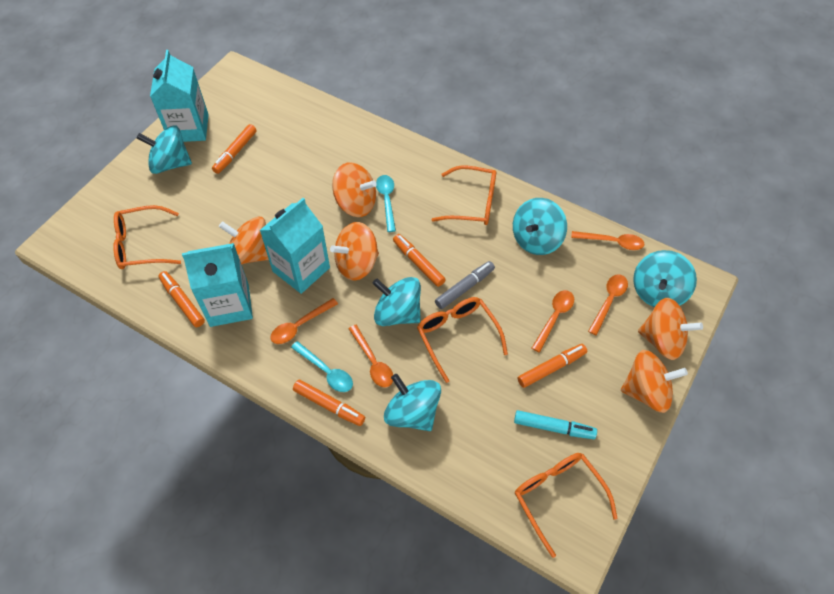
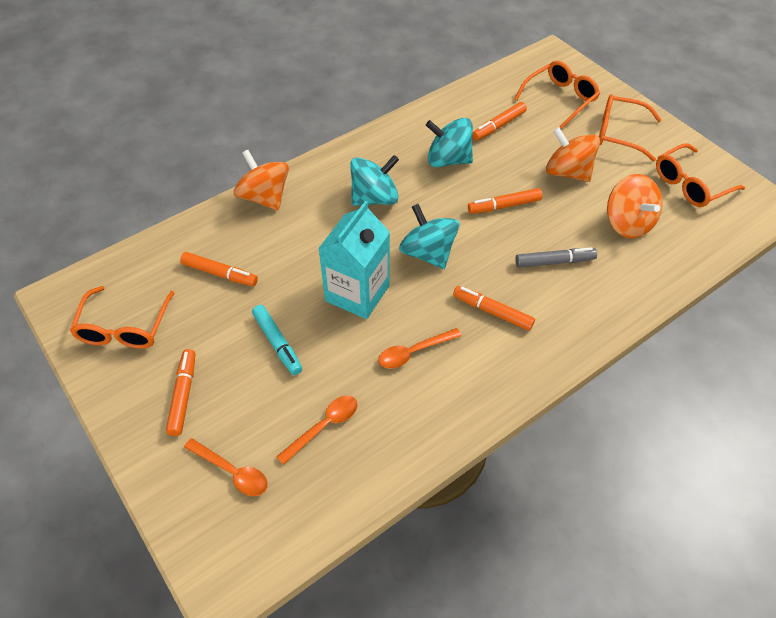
orange spinning top: 5 -> 3
orange spoon: 5 -> 3
turquoise carton: 3 -> 1
turquoise spinning top: 5 -> 3
turquoise spoon: 2 -> 0

